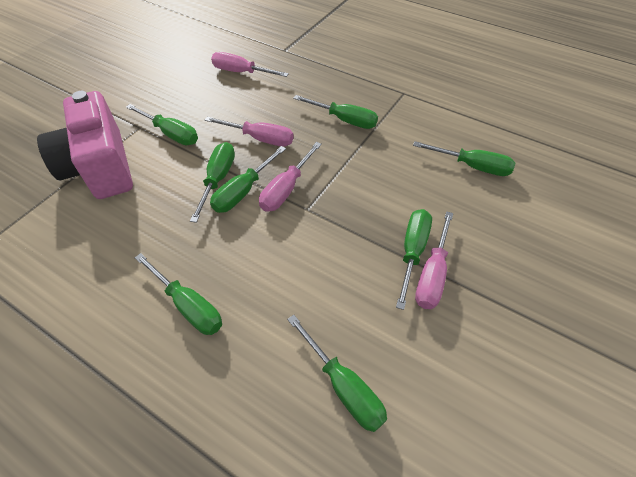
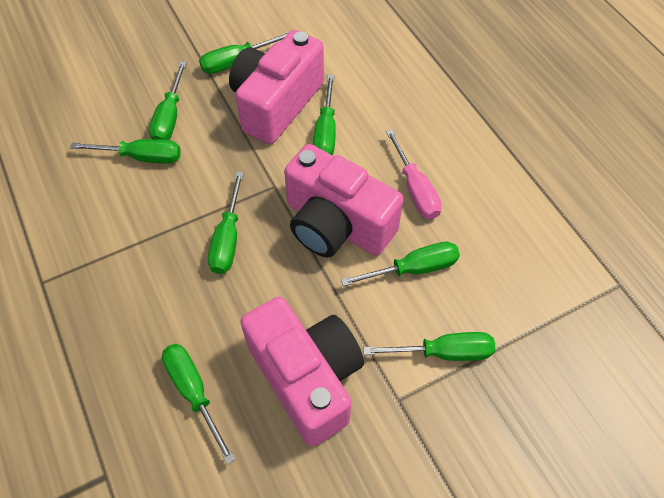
pink camera: 1 -> 3
pink screwdriver: 4 -> 1

